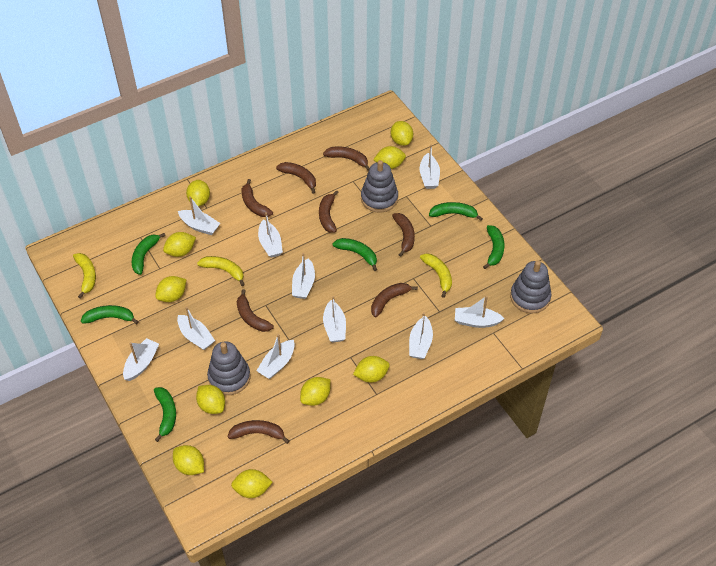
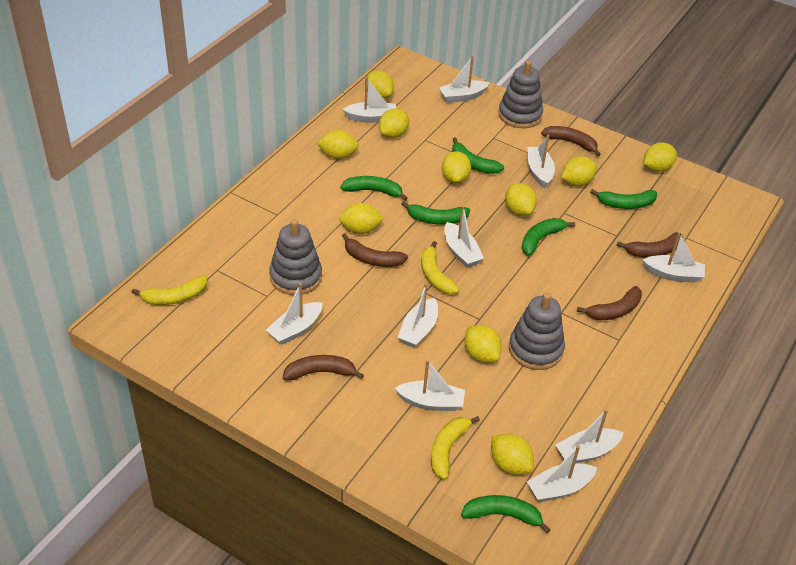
brown banana: 8 -> 5

